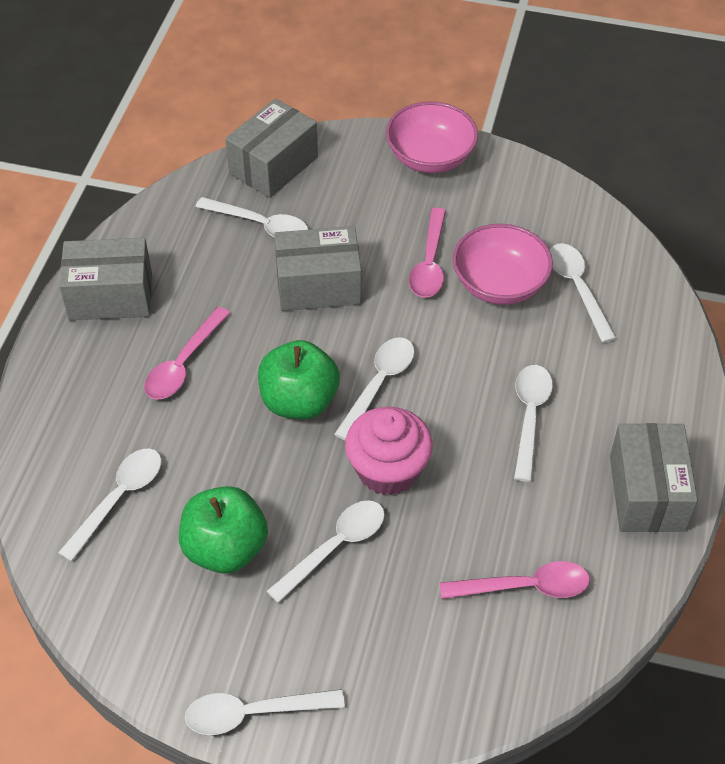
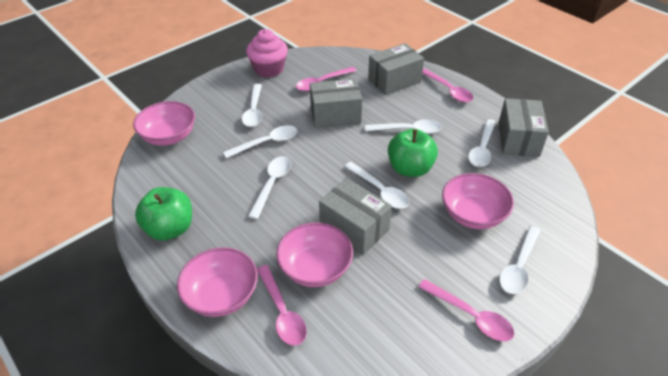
pink bowl: 2 -> 4
pink spoon: 3 -> 4

